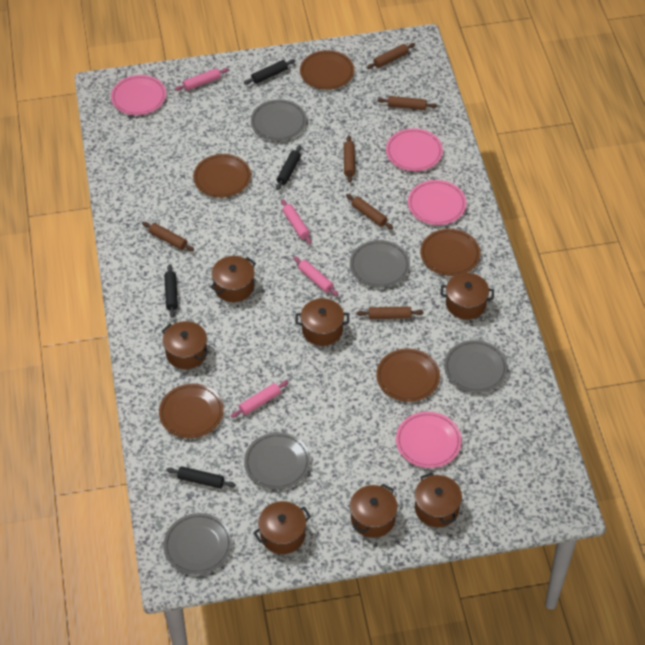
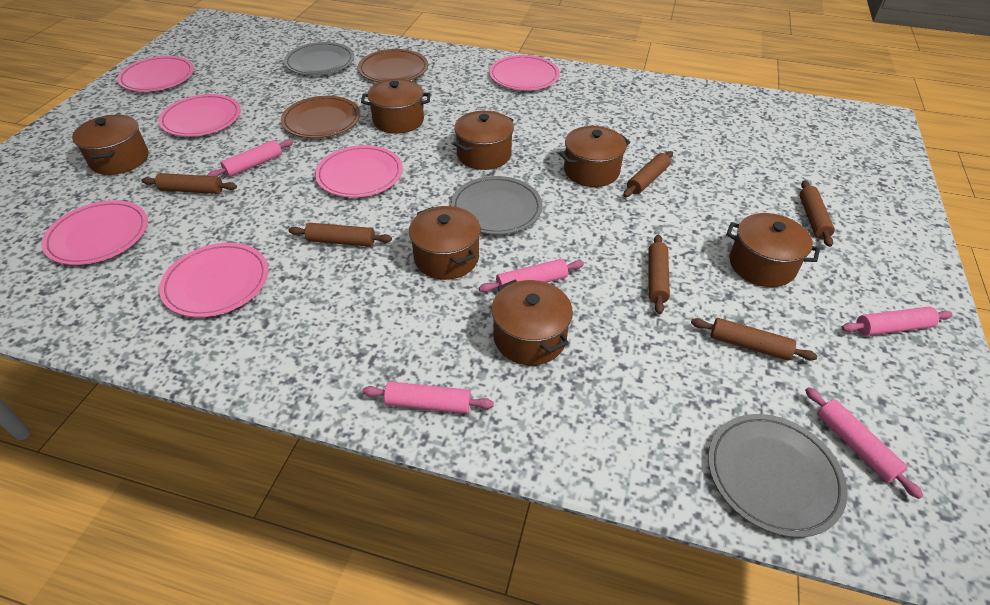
black rolling pin: 4 -> 0
brown plate: 5 -> 2
grey plate: 5 -> 3
pink plate: 4 -> 6
pink rolling pin: 4 -> 5

